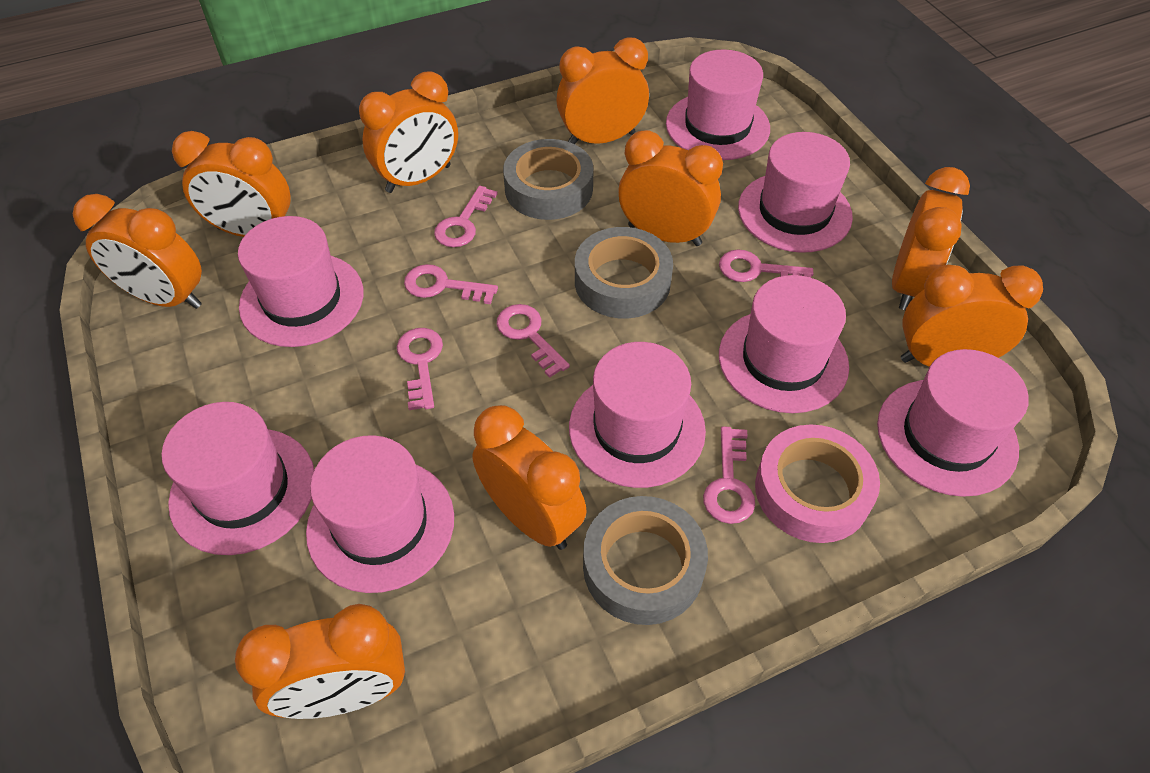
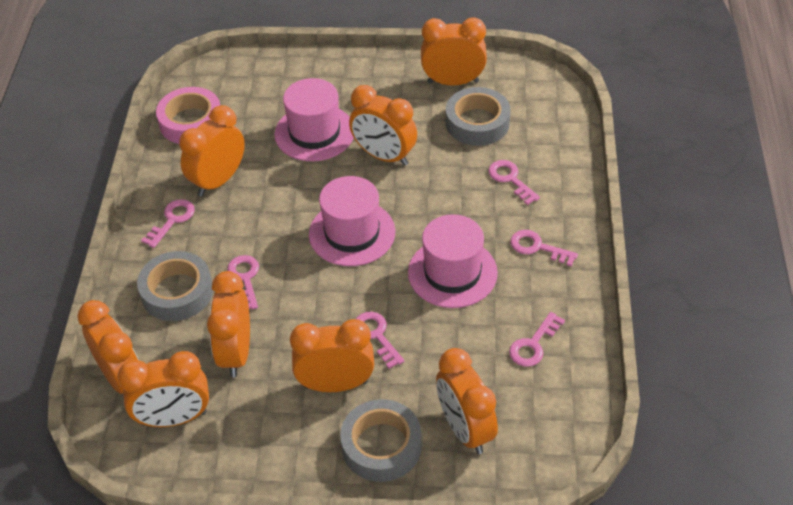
orange clock: 9 -> 8
pink hat: 8 -> 3

